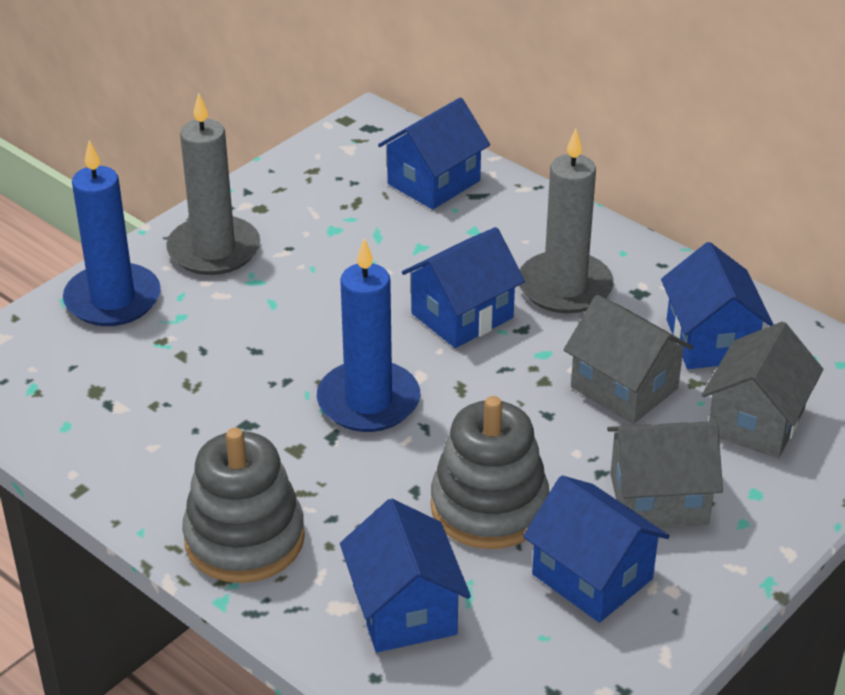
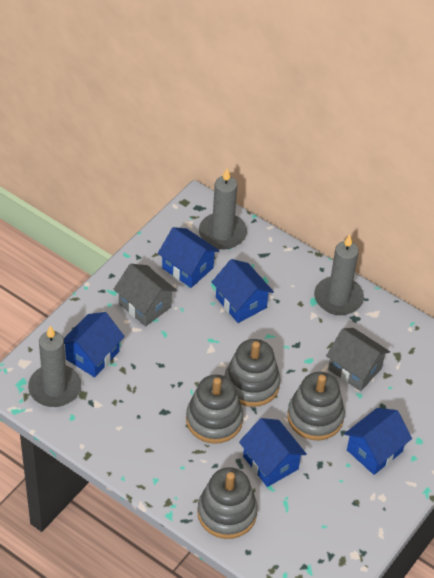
blue candle: 2 -> 0
grey candle: 2 -> 3
grey house: 3 -> 2
grey stacking toy: 2 -> 4

